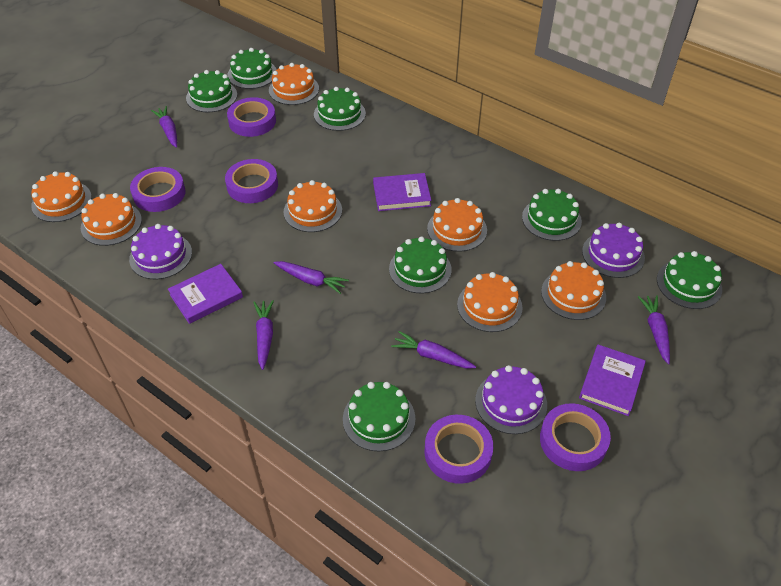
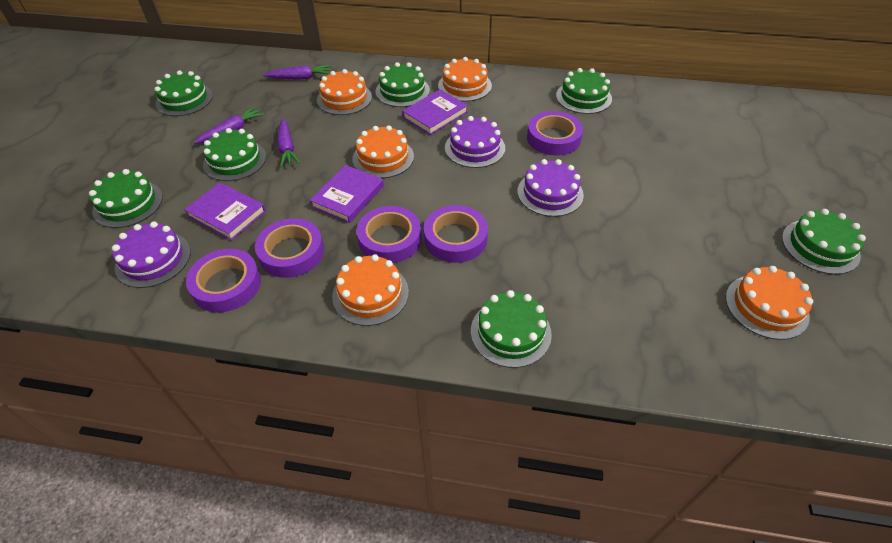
orange cake: 7 -> 5
purple carrot: 5 -> 3

